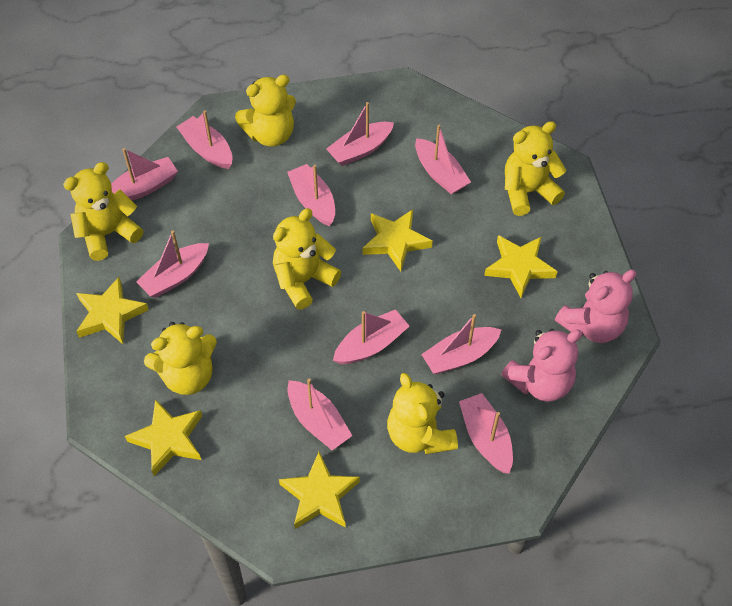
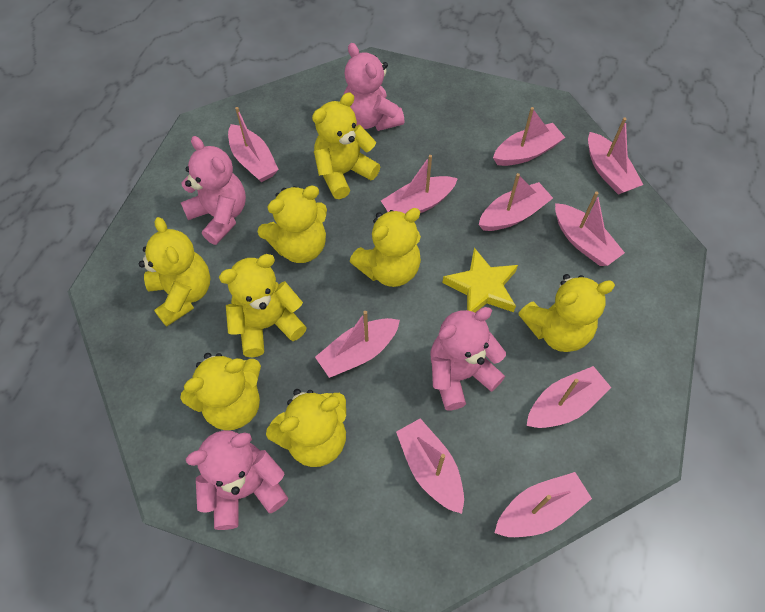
pink teddy bear: 2 -> 4
yellow star: 5 -> 1
yellow teddy bear: 6 -> 8

